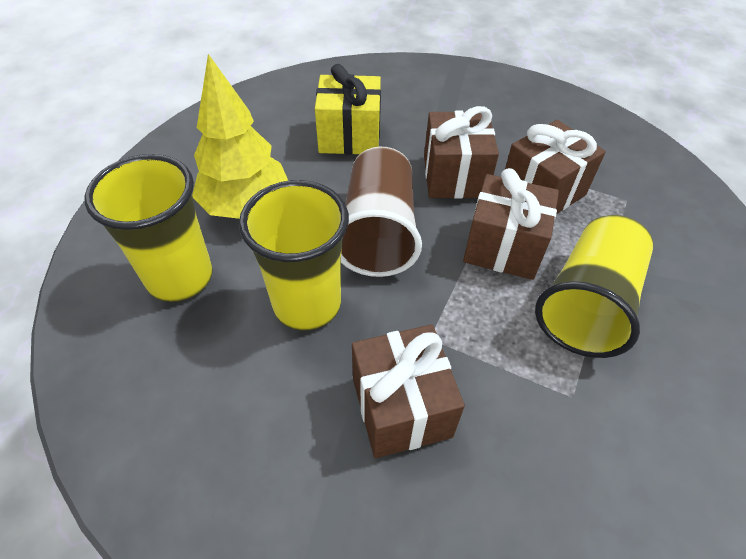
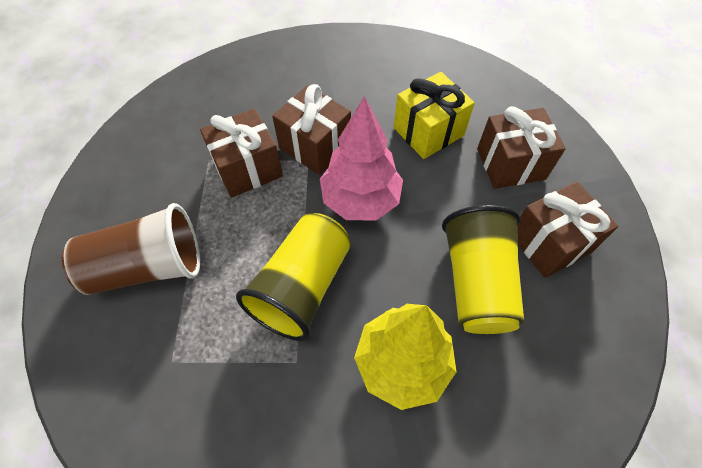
pink tree: 0 -> 1
yellow cup: 3 -> 2

